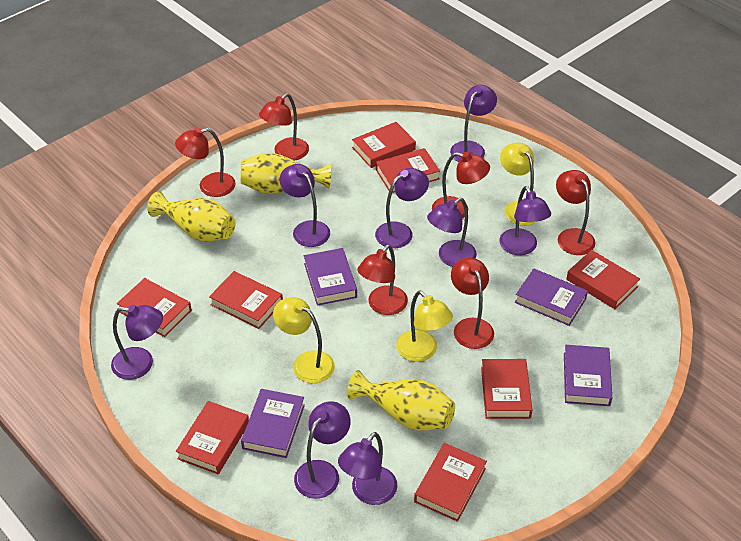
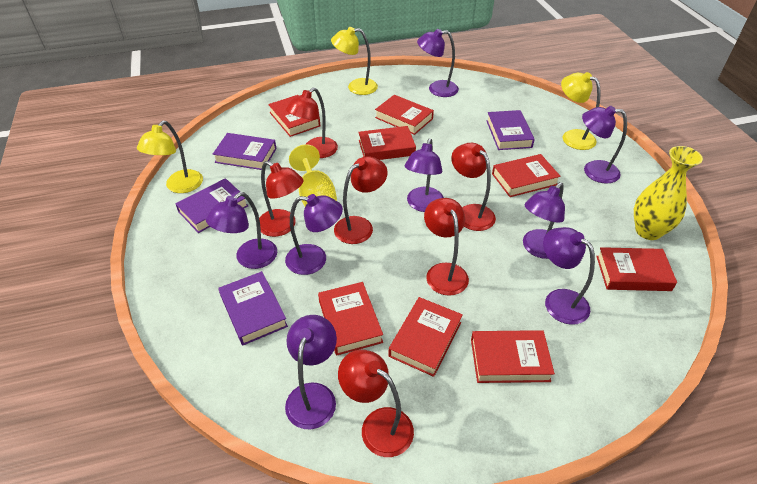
yellow goblet: 0 -> 1
yellow vase: 3 -> 1

